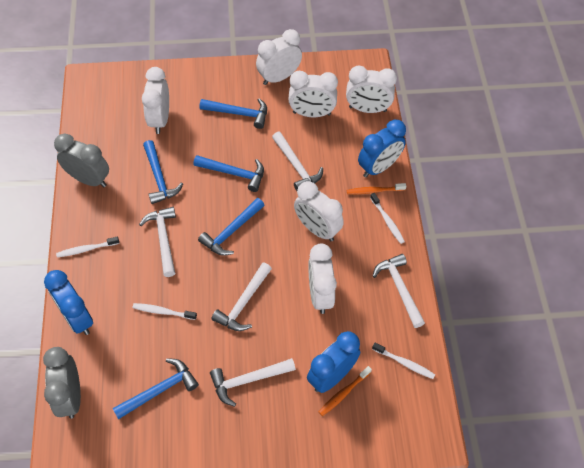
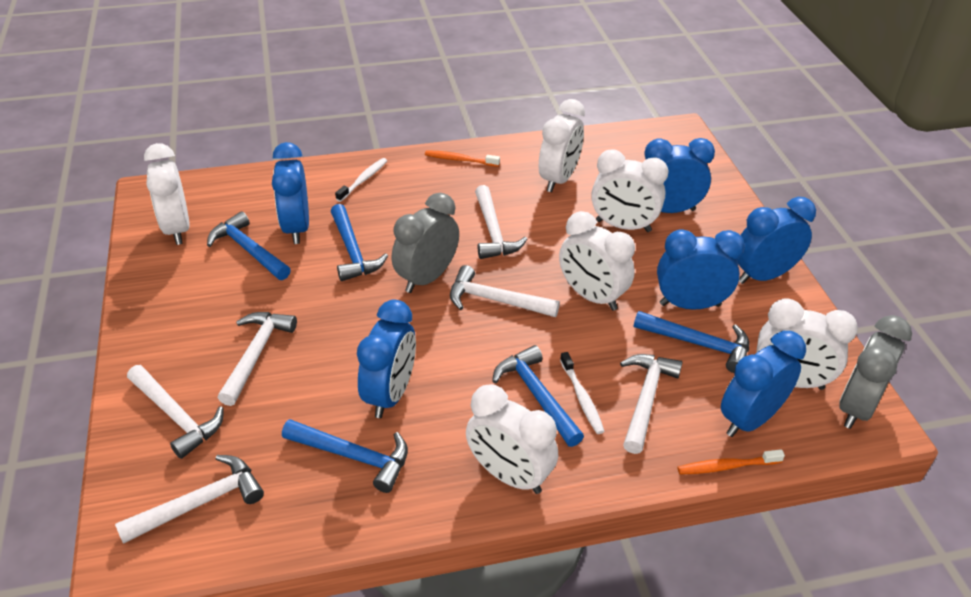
blue clock: 3 -> 6
white hammer: 5 -> 6
white toothbrush: 4 -> 2

